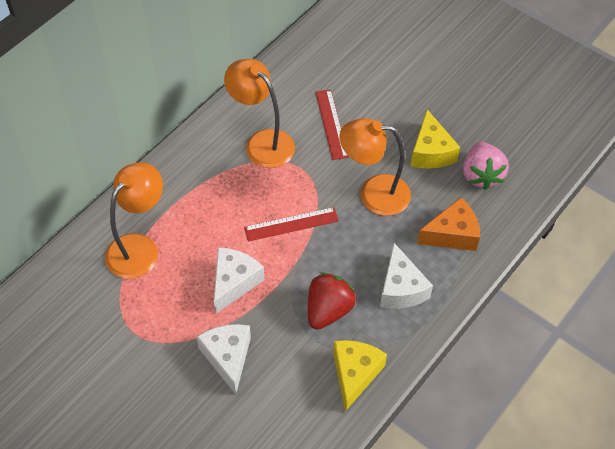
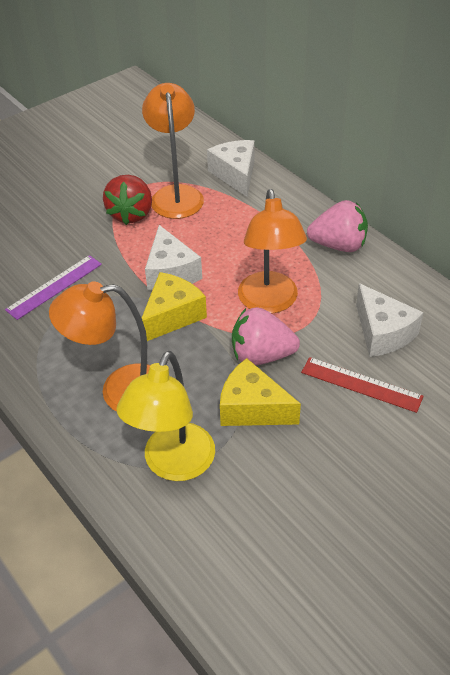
orange cheese: 1 -> 0
pink strawberry: 1 -> 2
purple ruler: 0 -> 1
red ruler: 2 -> 1
yellow lamp: 0 -> 1

